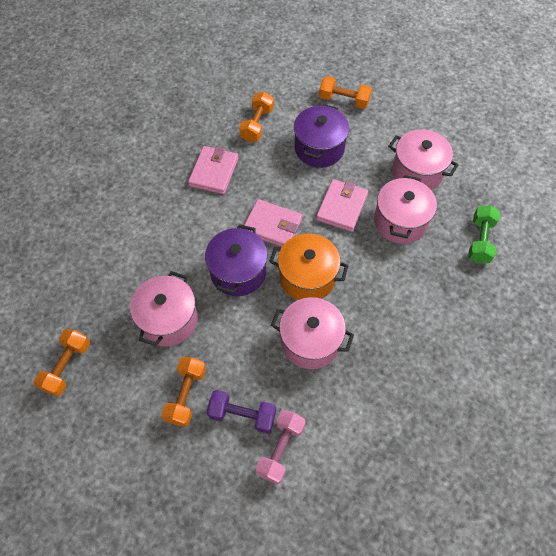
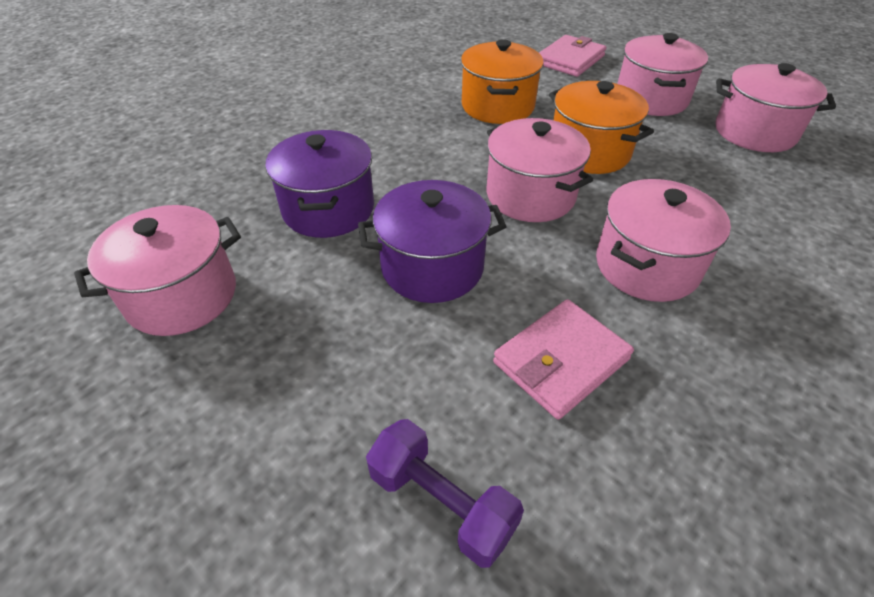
green dumbbell: 1 -> 0
orange dumbbell: 4 -> 0
orange pot: 1 -> 2
pink dumbbell: 1 -> 0
pink pot: 4 -> 5
pink wallet: 3 -> 2

